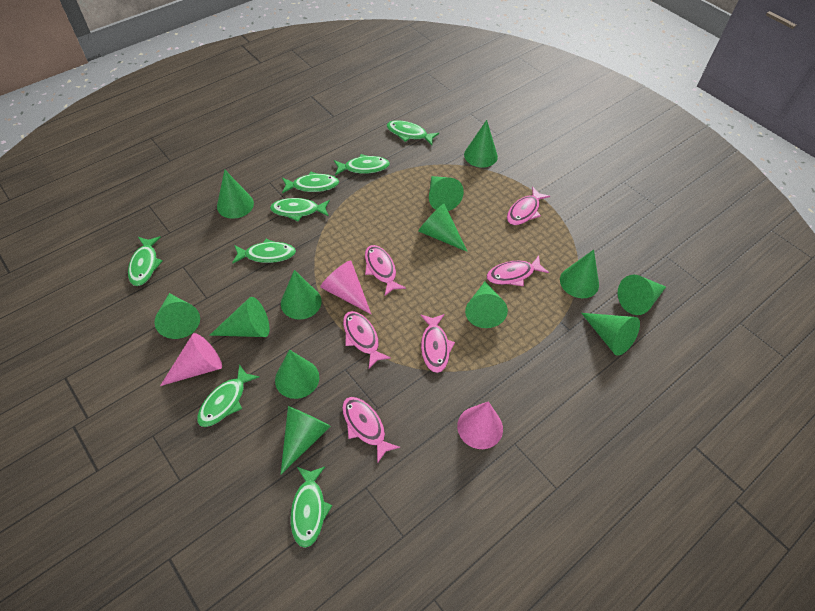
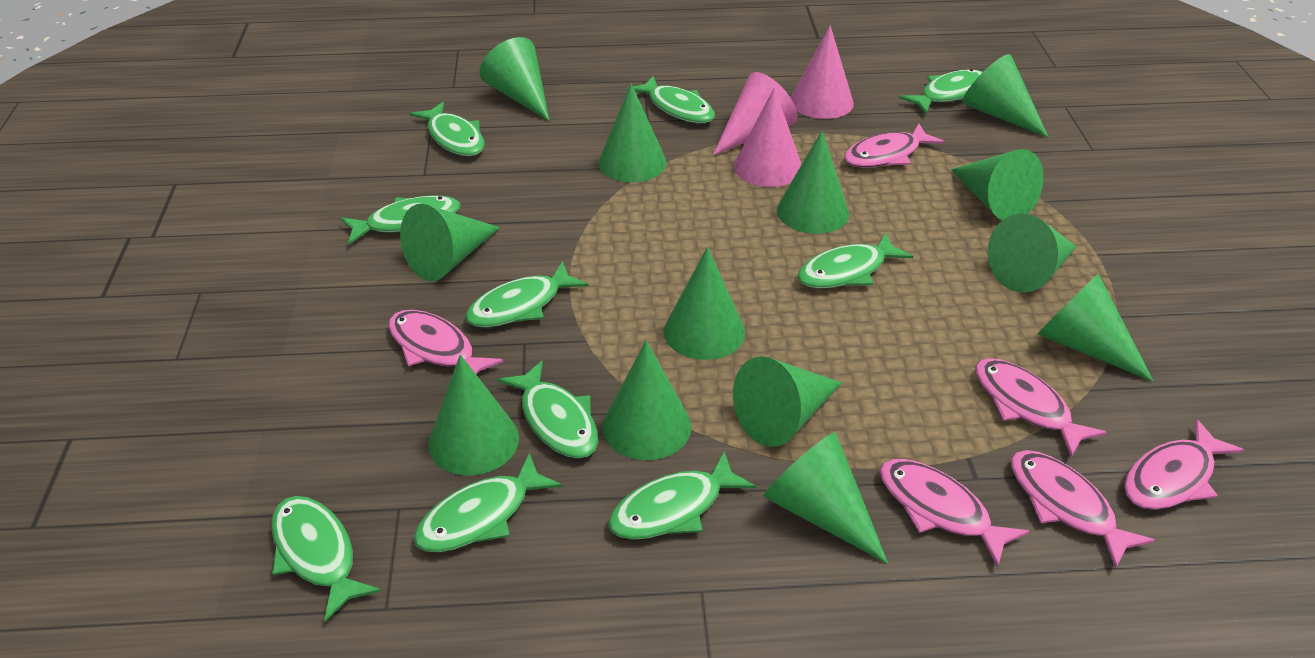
green fish: 8 -> 10

